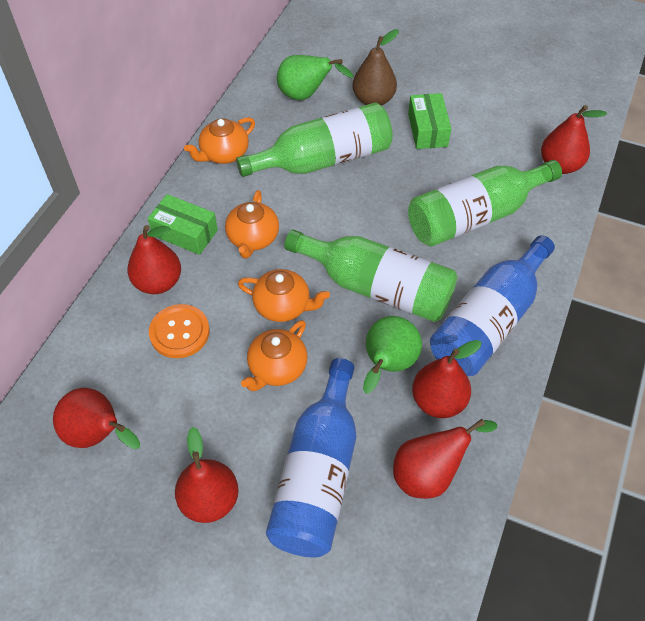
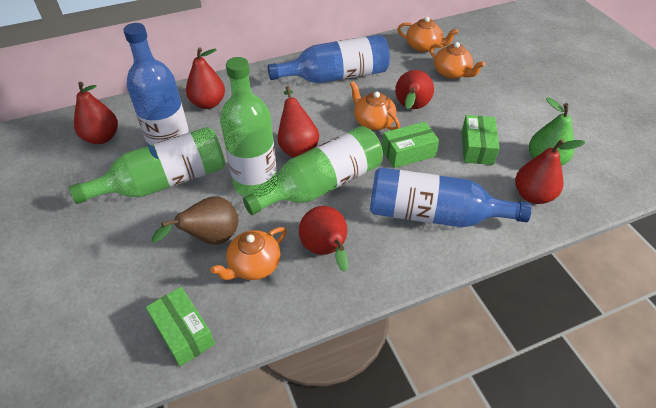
blue bottle: 2 -> 3
green box: 2 -> 3
green pear: 2 -> 1
orange button: 1 -> 0

